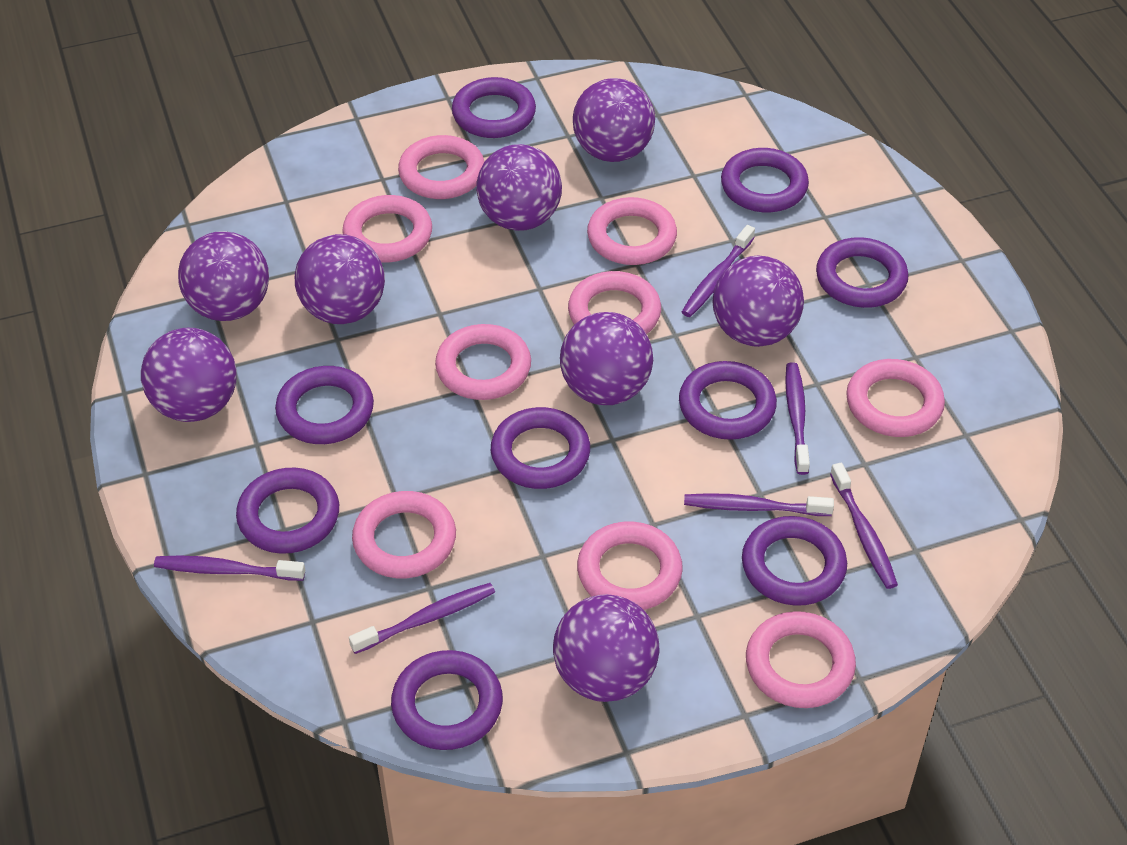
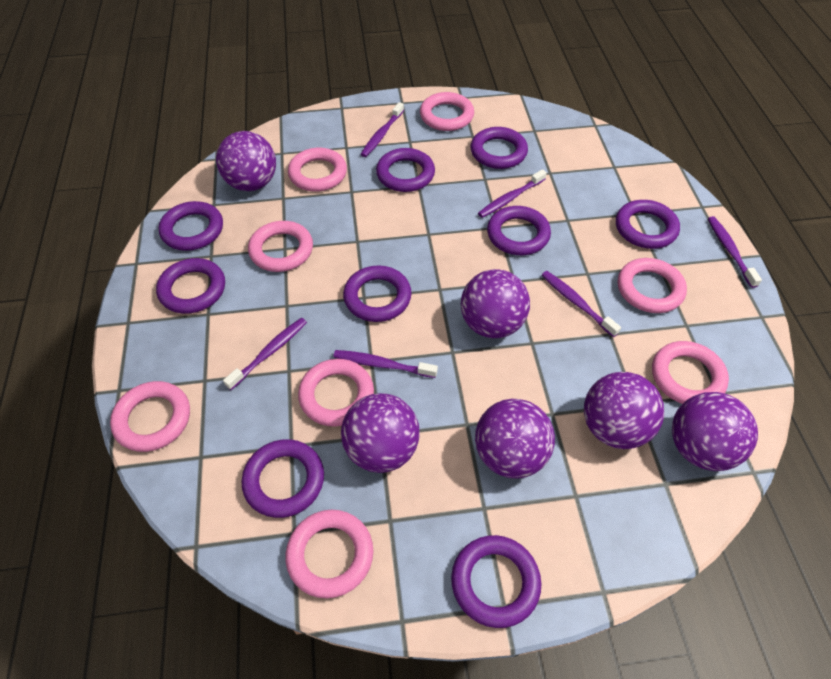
pink ring: 9 -> 8
purple ball: 8 -> 6

